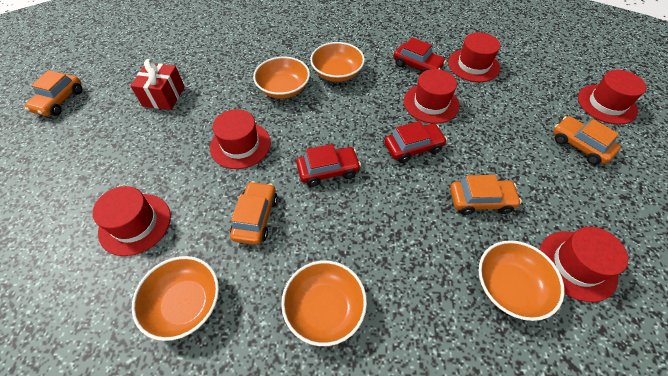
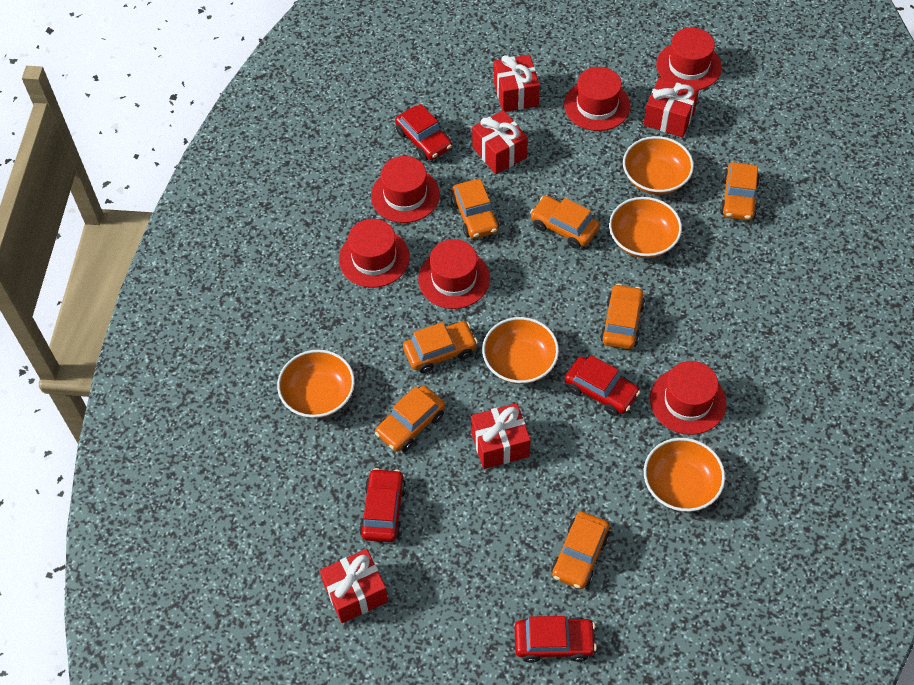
orange car: 4 -> 7
red car: 3 -> 4
red gift: 1 -> 5

